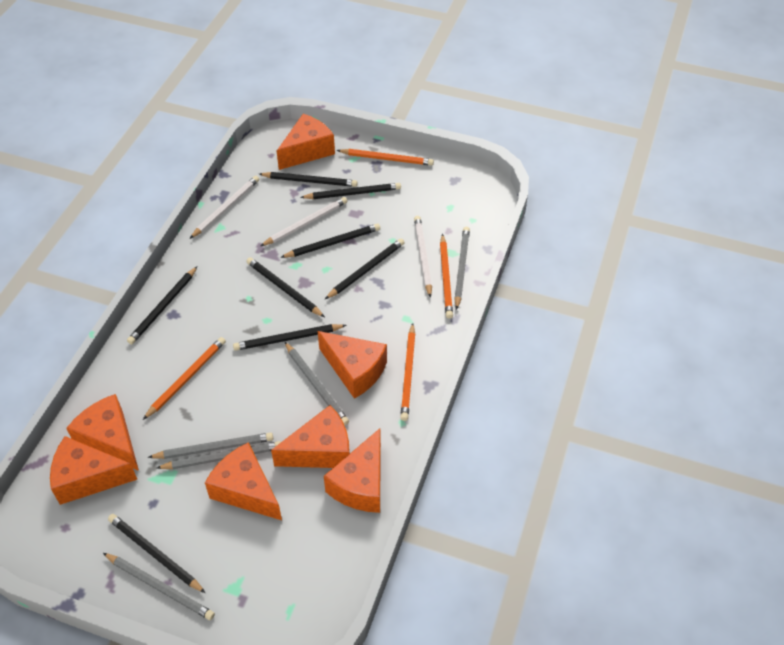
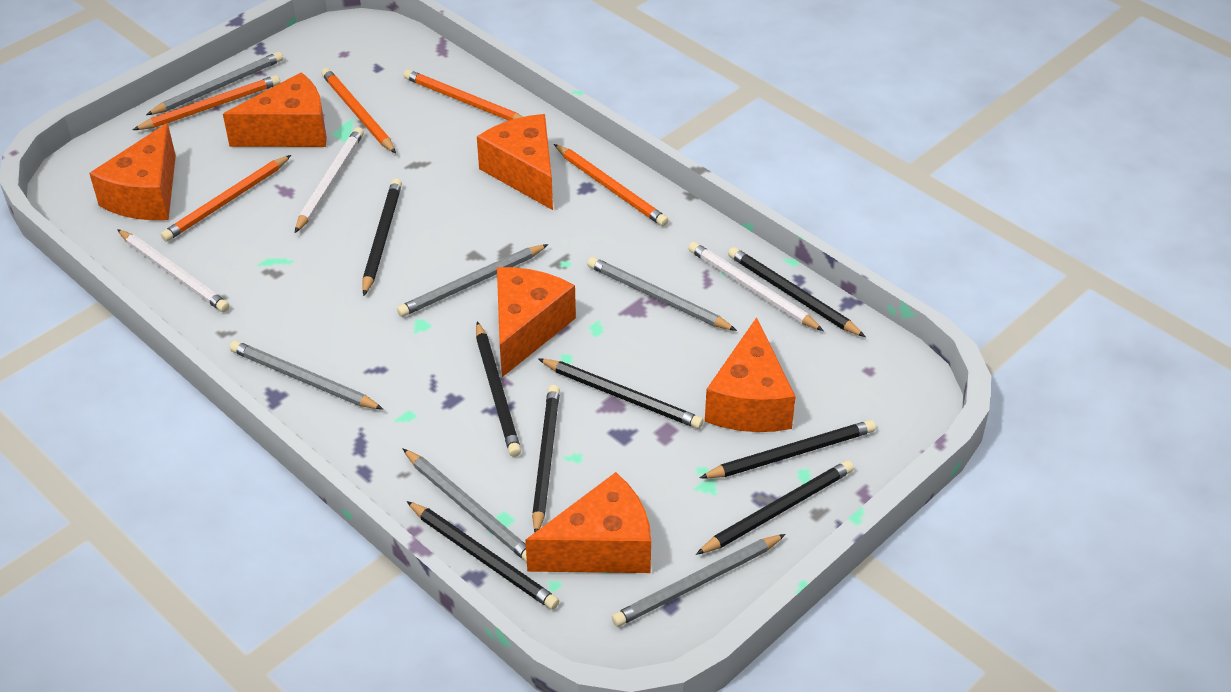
grey pencil: 5 -> 6
orange cheese: 7 -> 6
orange pencil: 4 -> 5

